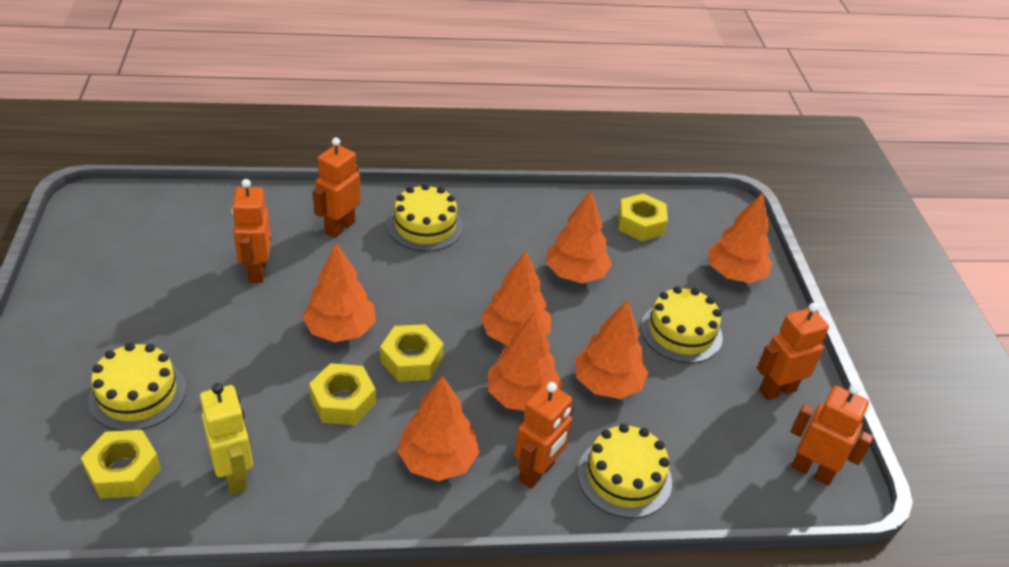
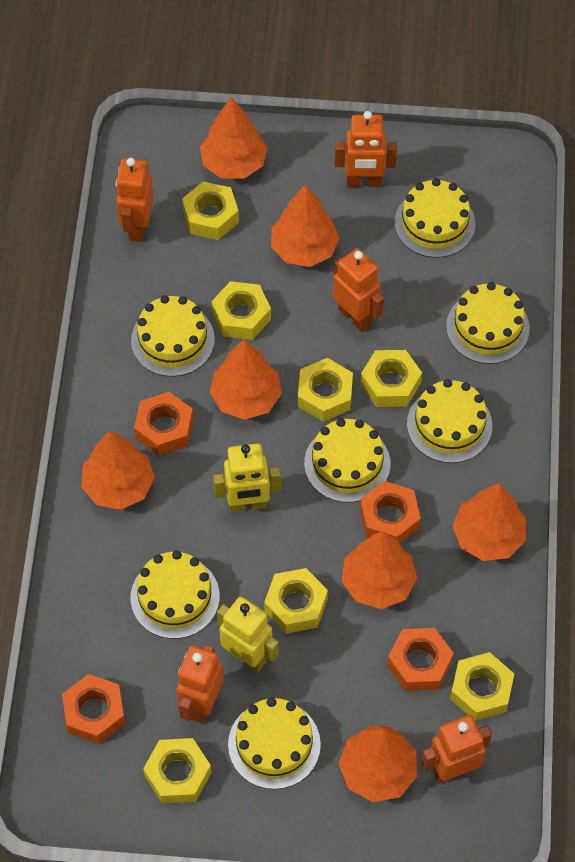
orange nut: 0 -> 4
yellow cake: 4 -> 7
yellow nut: 4 -> 7
yellow robot: 1 -> 2

